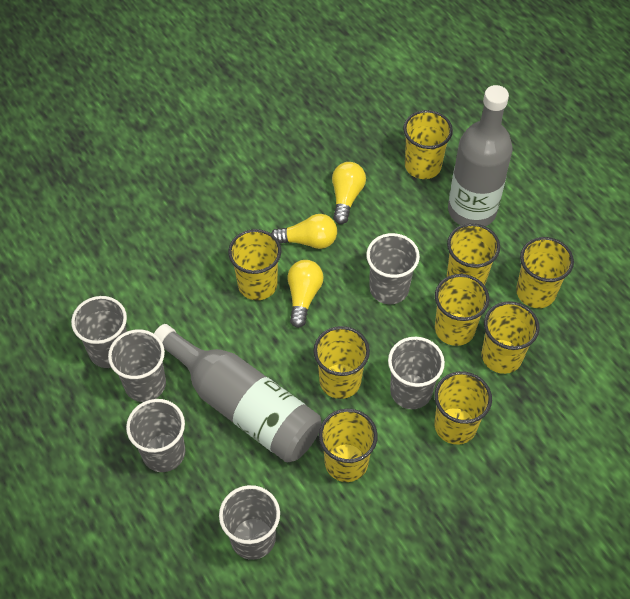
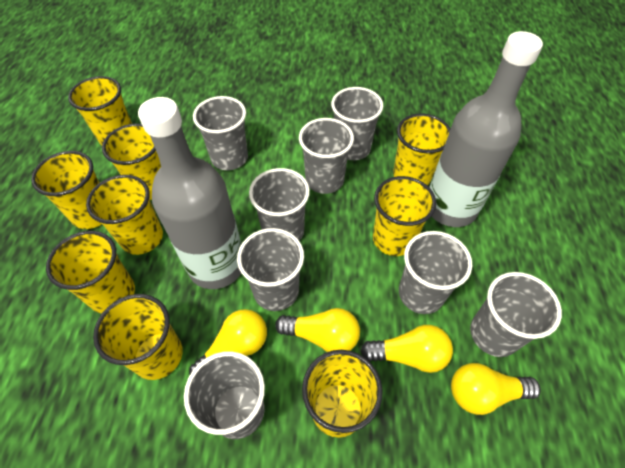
grey cup: 6 -> 8
yellow light bulb: 3 -> 4

